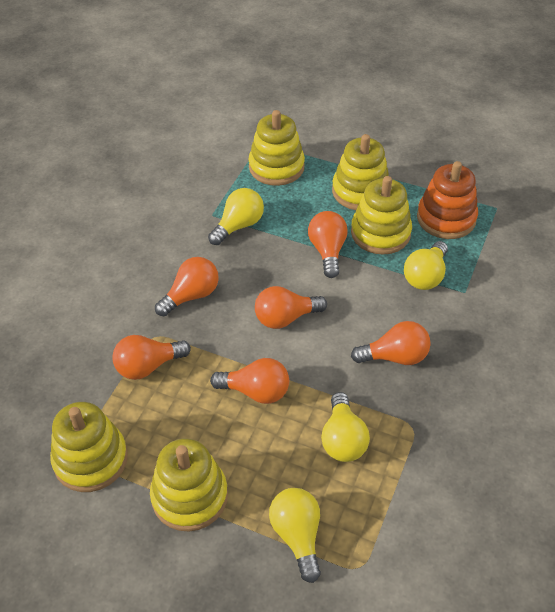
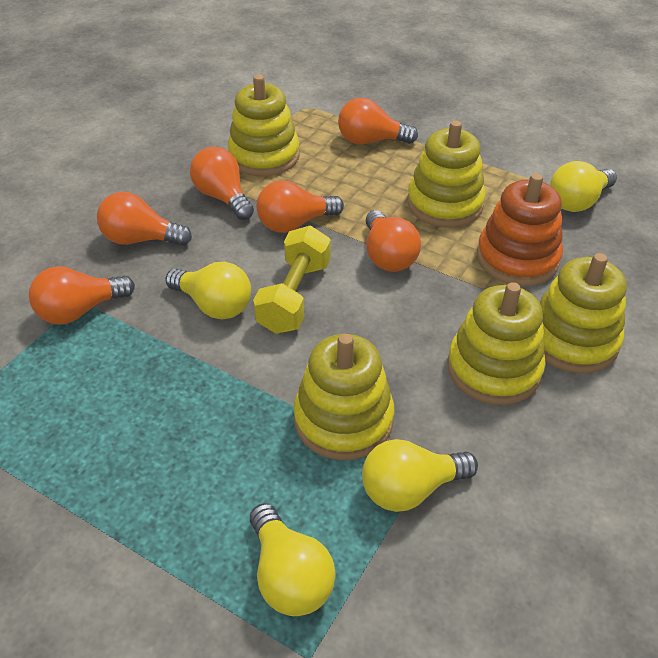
yellow dumbbell: 0 -> 1

